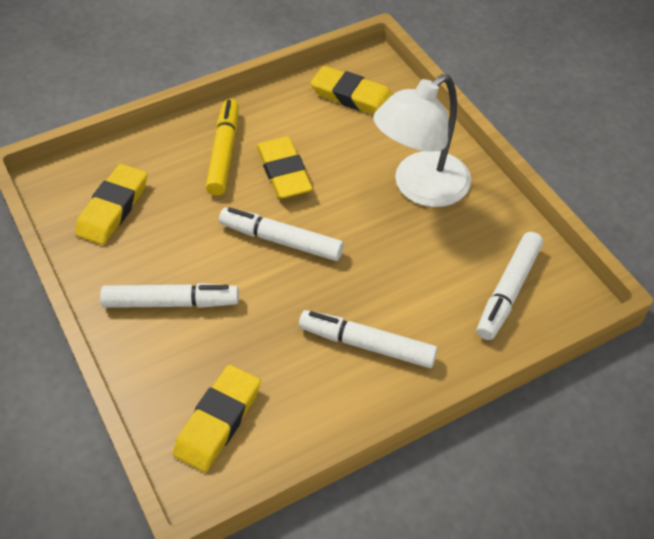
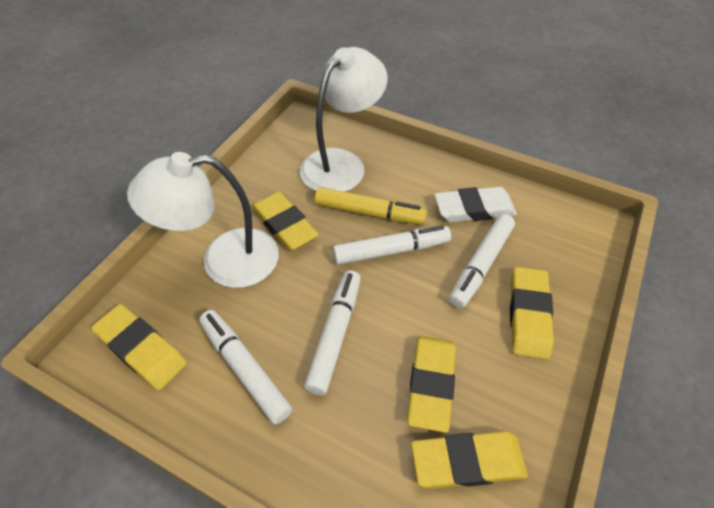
white eraser: 0 -> 1
white lamp: 1 -> 2
yellow eraser: 4 -> 5

